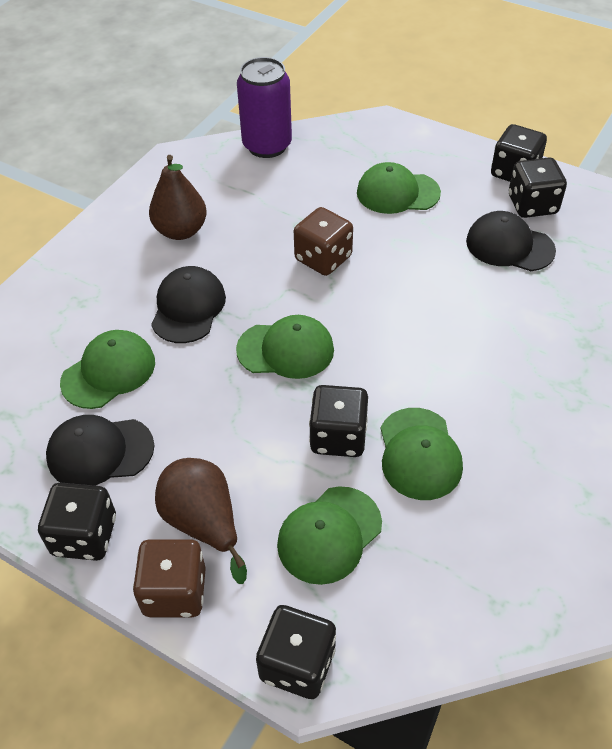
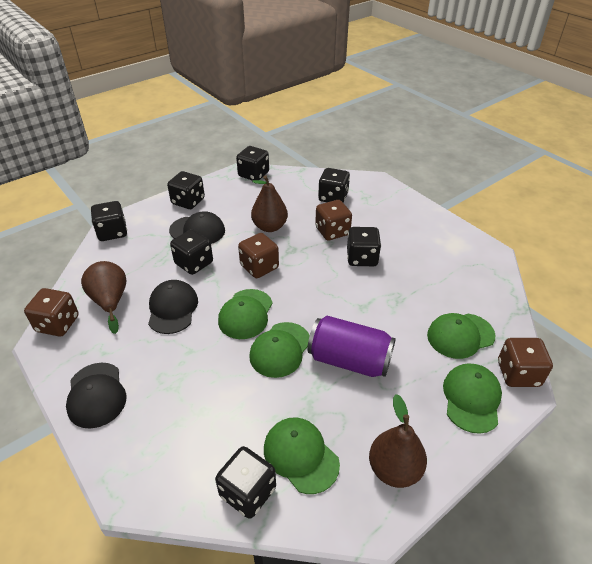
black dice: 5 -> 7
brown dice: 2 -> 4
brown pear: 2 -> 3

